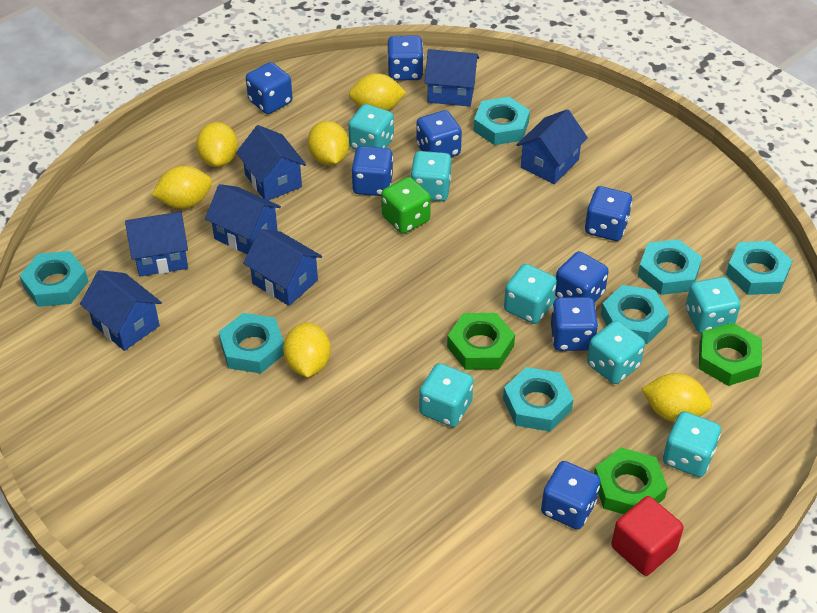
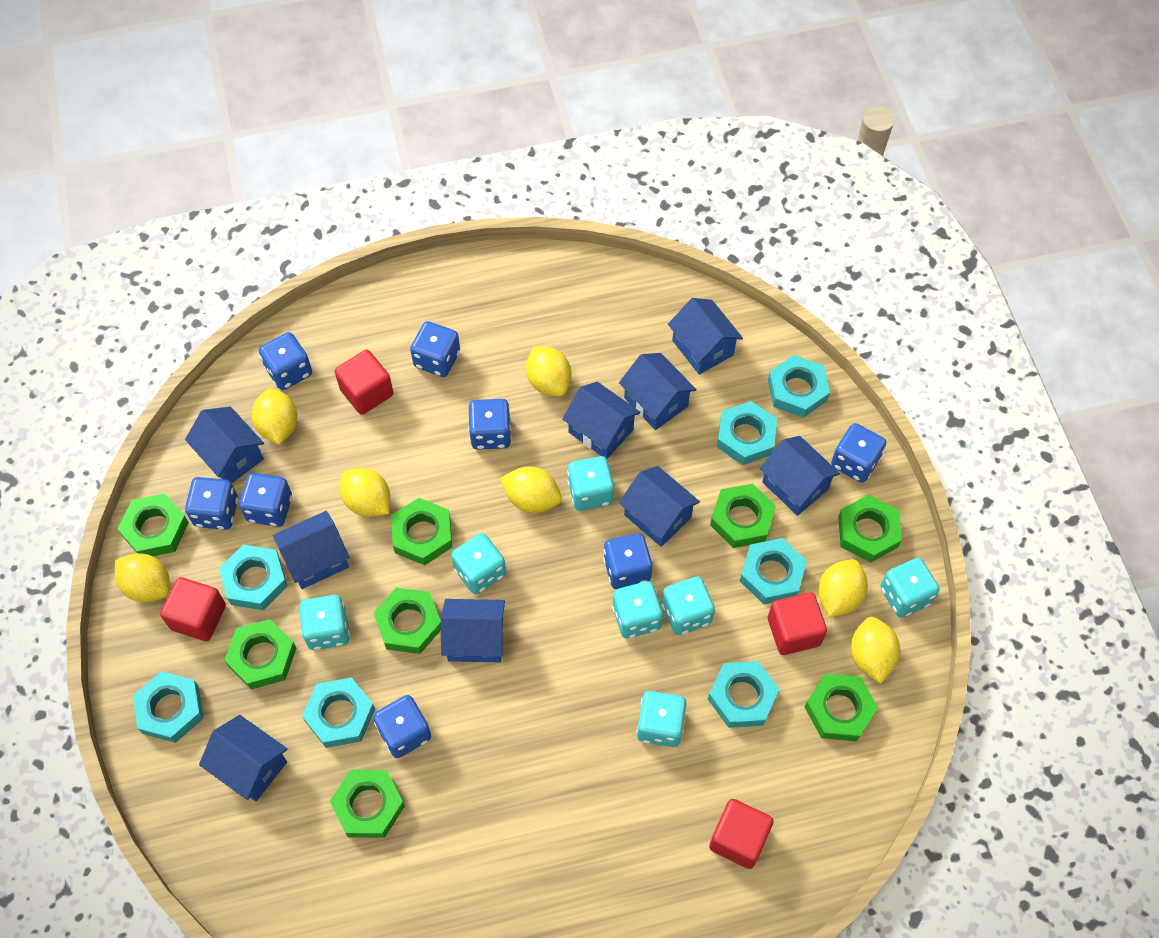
blue house: 7 -> 9
green dice: 1 -> 0
green nut: 3 -> 8
red cube: 1 -> 4
yellow lemon: 6 -> 7

